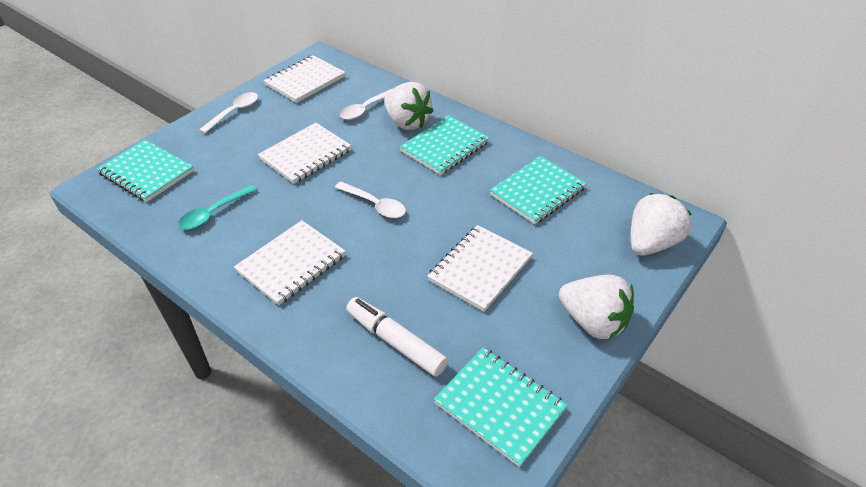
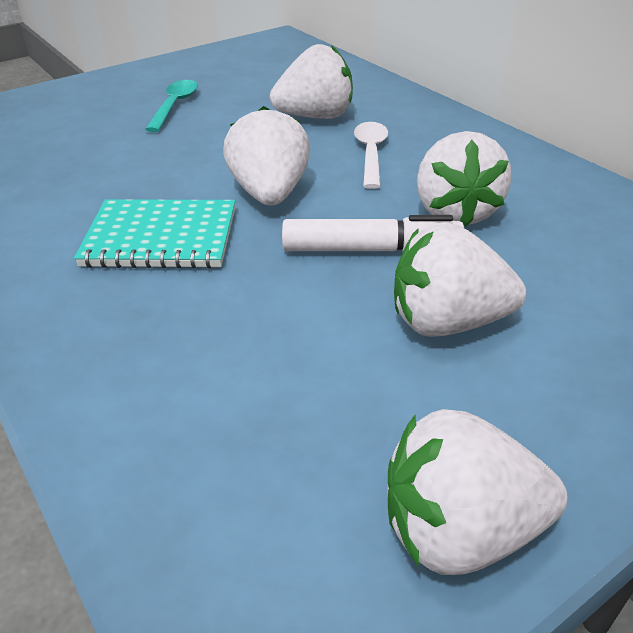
turquoise notebook: 4 -> 1
white notebook: 4 -> 0
white spoon: 3 -> 1
white strawberry: 3 -> 5

